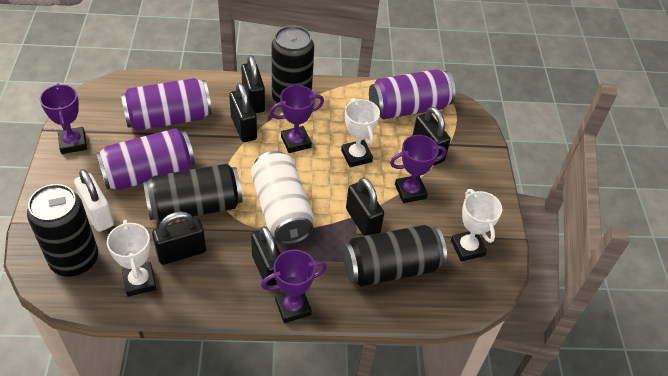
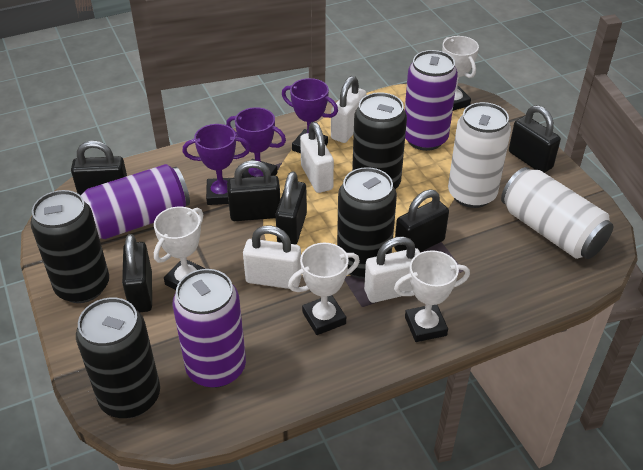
purple trophy: 4 -> 3
white can: 1 -> 2
white padlock: 1 -> 4
white trophy: 3 -> 4

